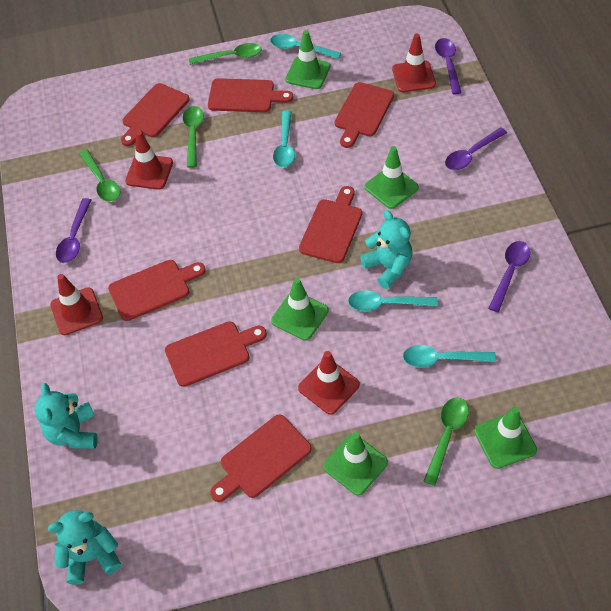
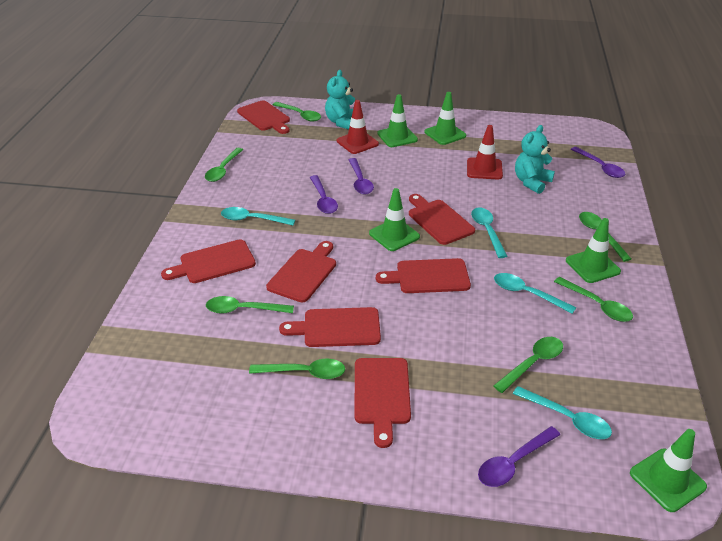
green spoon: 4 -> 7
red traffic cone: 4 -> 2
turquoise teddy bear: 3 -> 2

